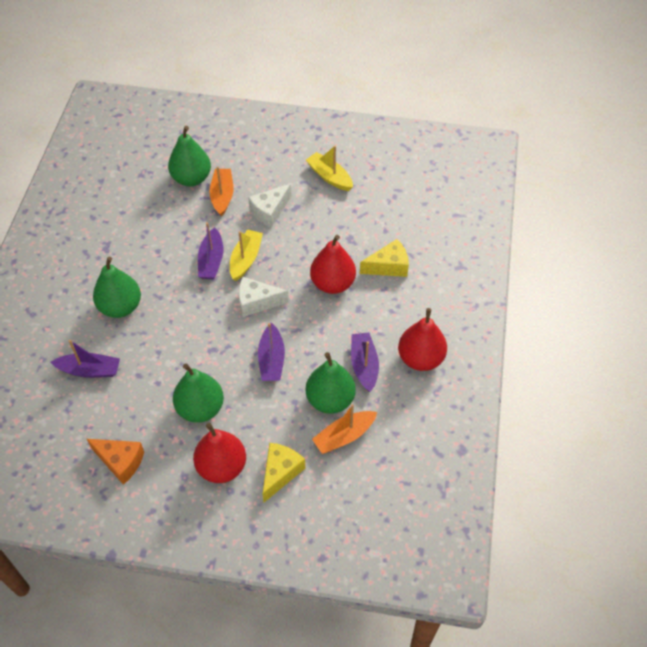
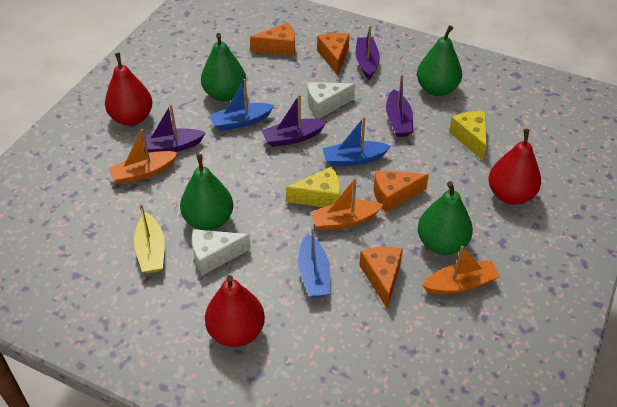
blue boat: 0 -> 3
orange boat: 2 -> 3
orange cheese: 1 -> 4
yellow boat: 2 -> 1

